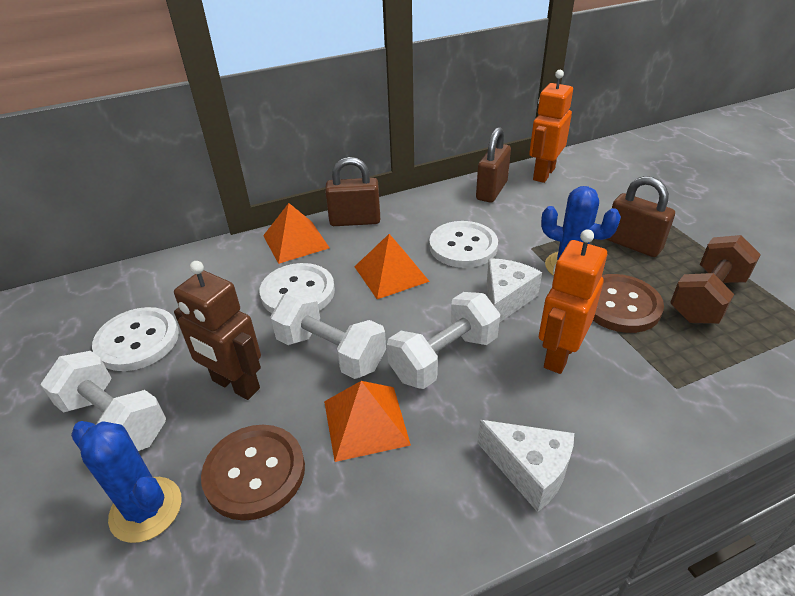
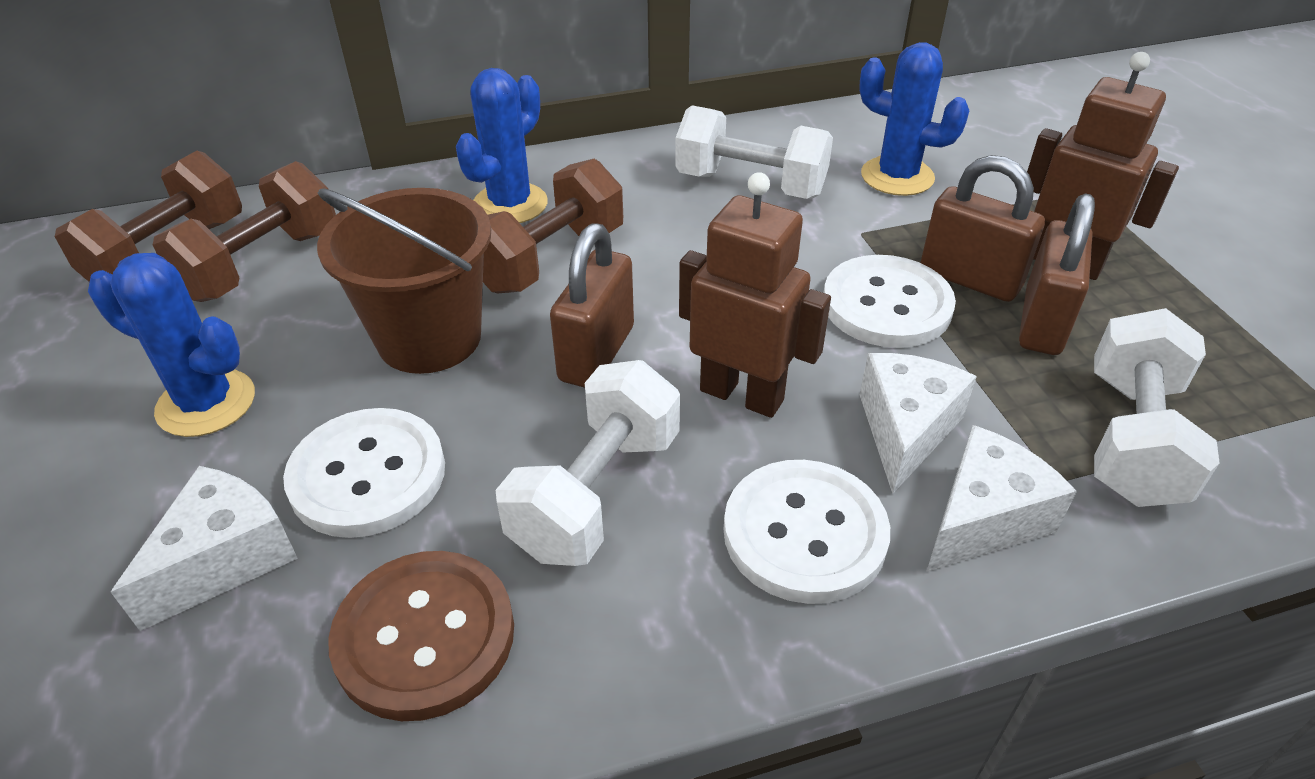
blue cactus: 2 -> 3
brown bucket: 0 -> 1
brown button: 2 -> 1
brown dumbbell: 1 -> 3
brown robot: 1 -> 2
orange pyramid: 3 -> 0
orange robot: 2 -> 0
white cheese: 2 -> 3

